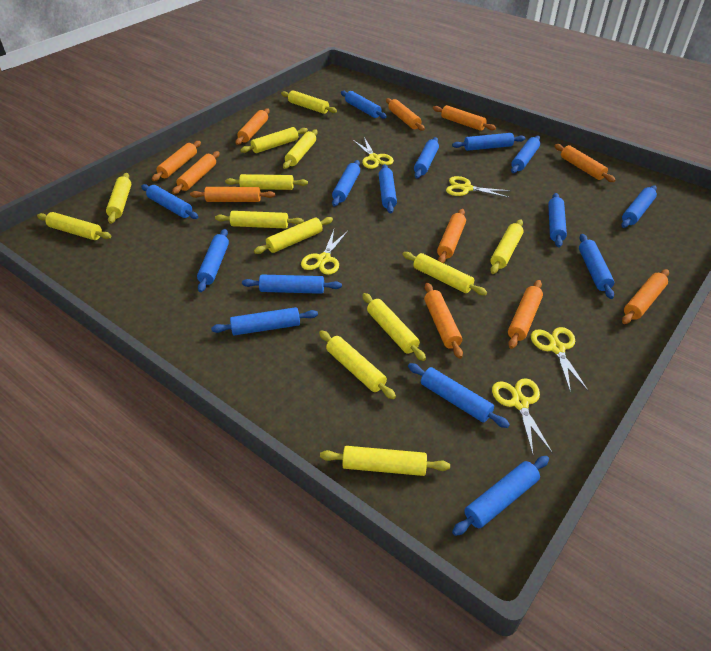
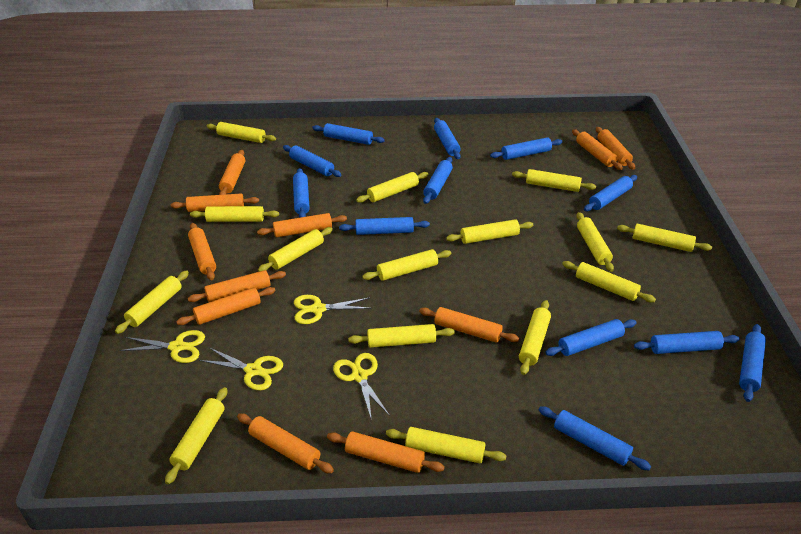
blue rolling pin: 15 -> 12
yellow rolling pin: 13 -> 15
yellow scissors: 5 -> 4

